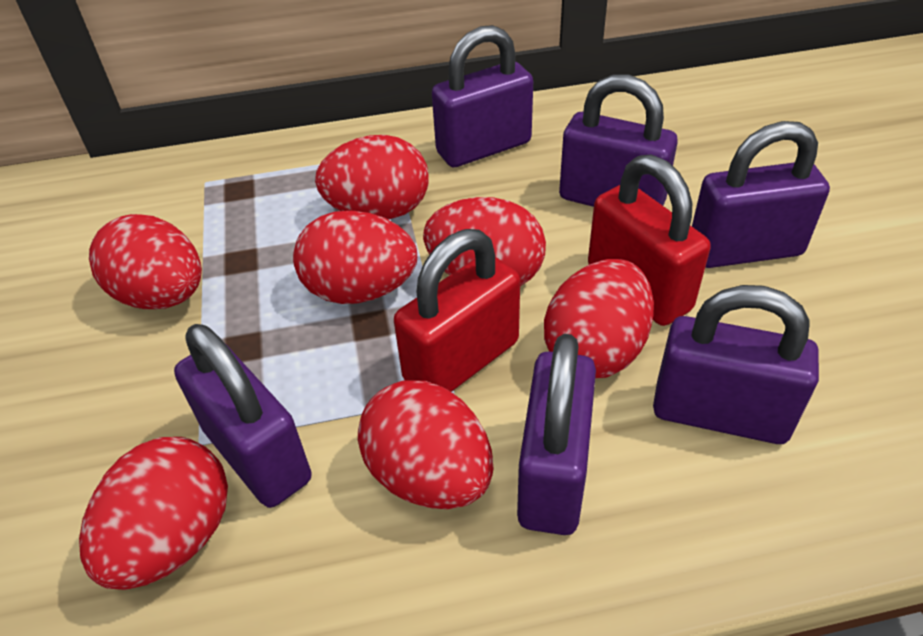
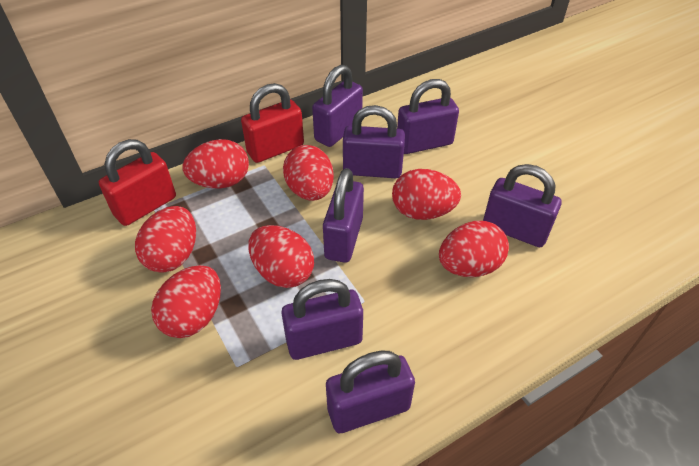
purple padlock: 6 -> 7

